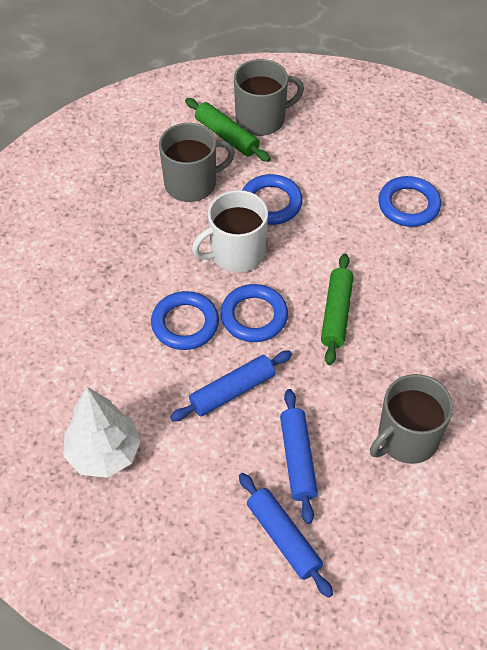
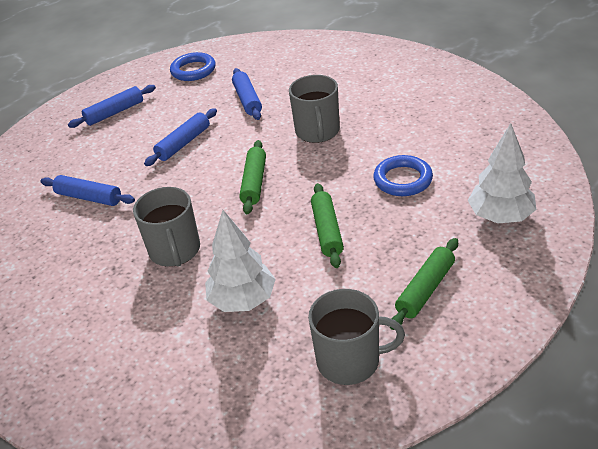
blue ring: 4 -> 2
blue rolling pin: 3 -> 4
green rolling pin: 2 -> 3
white mug: 1 -> 0
white tree: 1 -> 2

